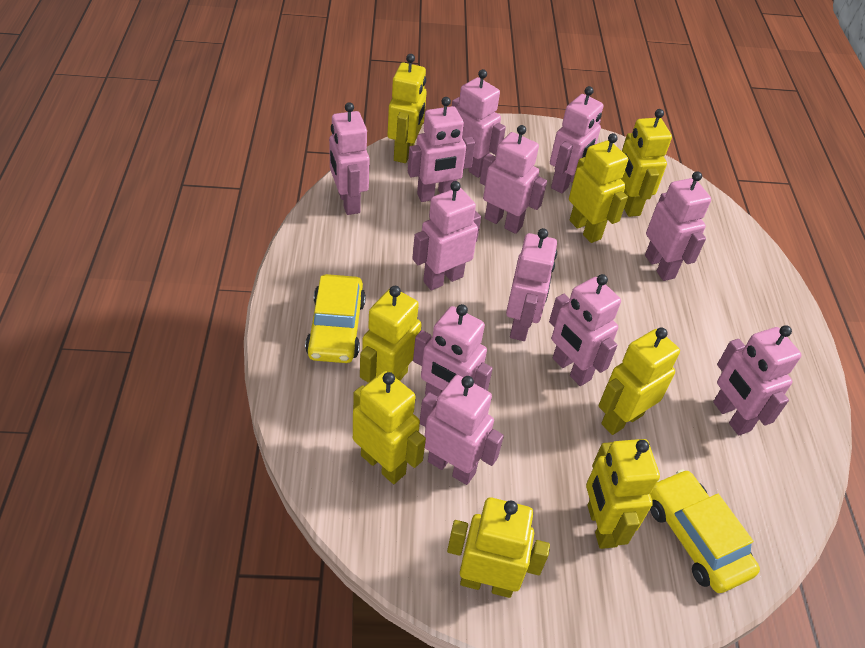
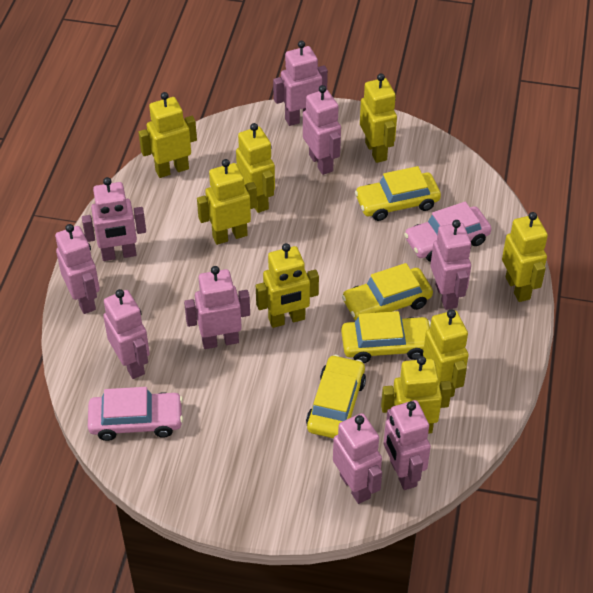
pink car: 0 -> 2
pink robot: 12 -> 9
yellow car: 2 -> 4

